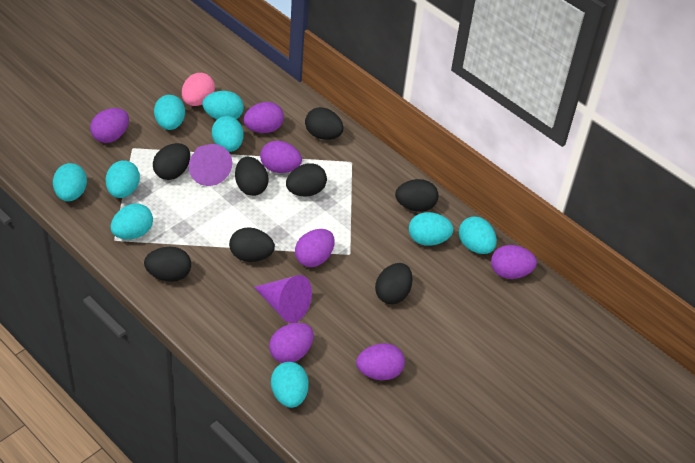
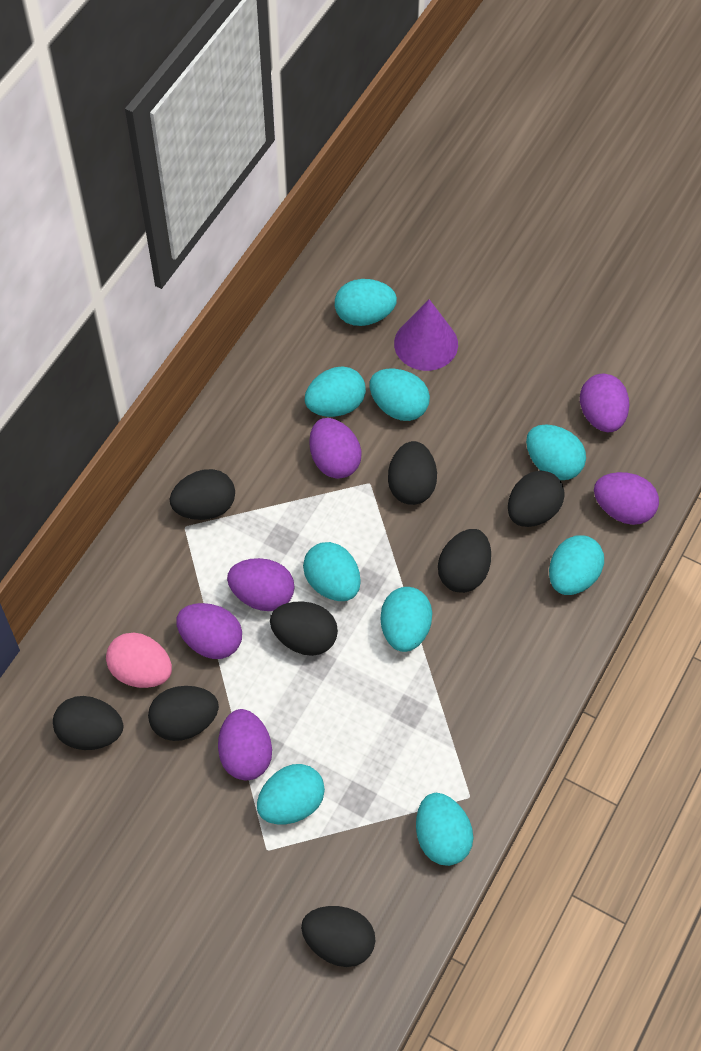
purple cone: 2 -> 1
purple egg: 7 -> 6

